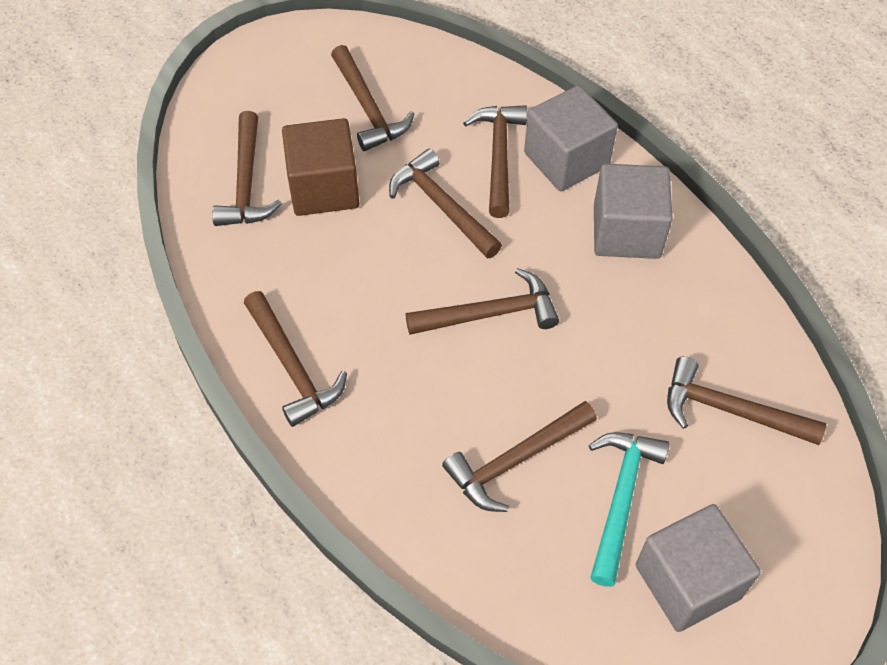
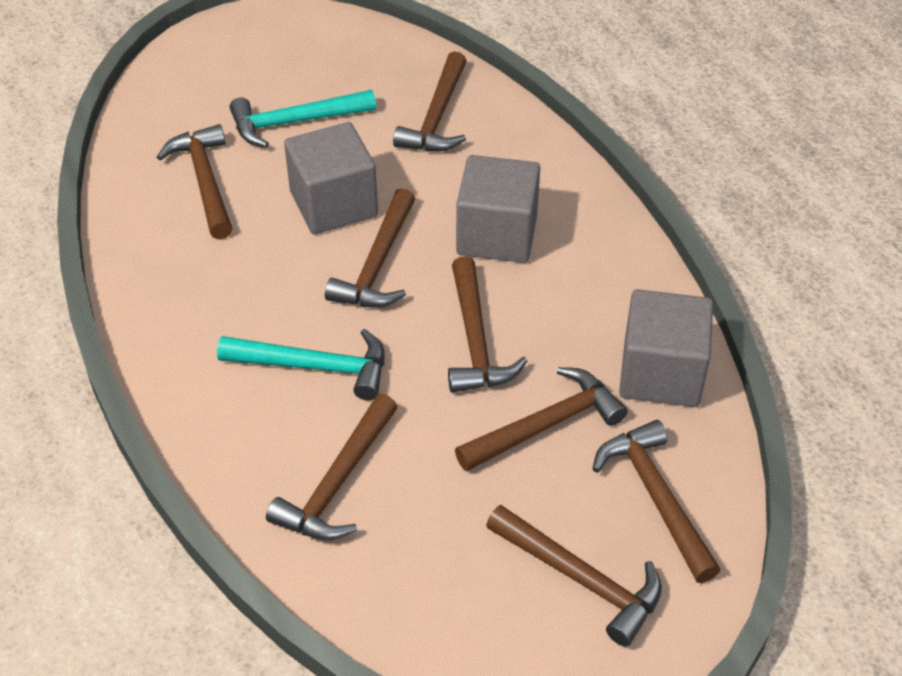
brown cube: 1 -> 0
turquoise hammer: 1 -> 2

